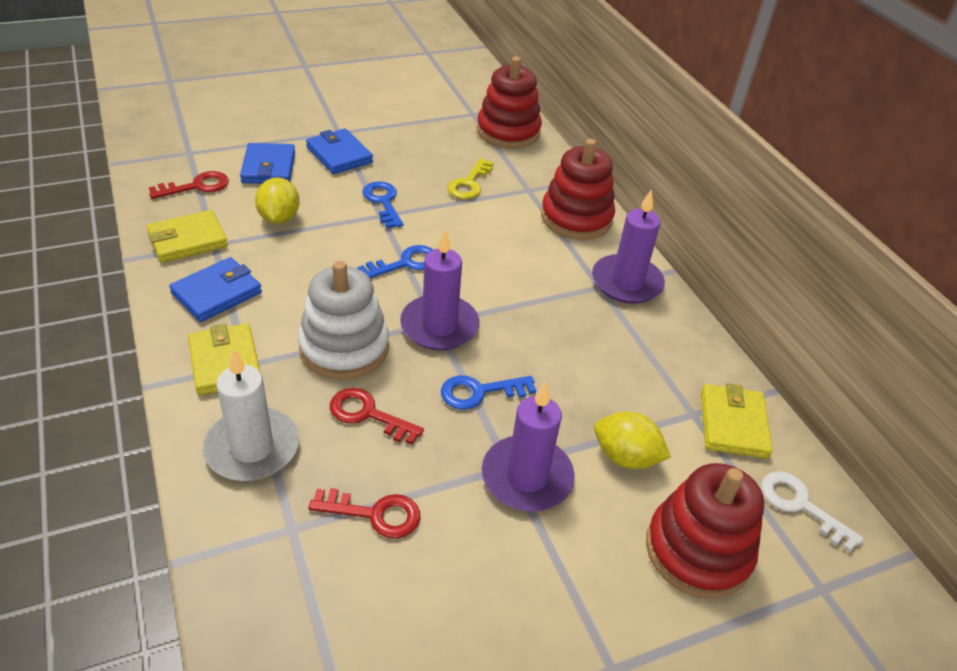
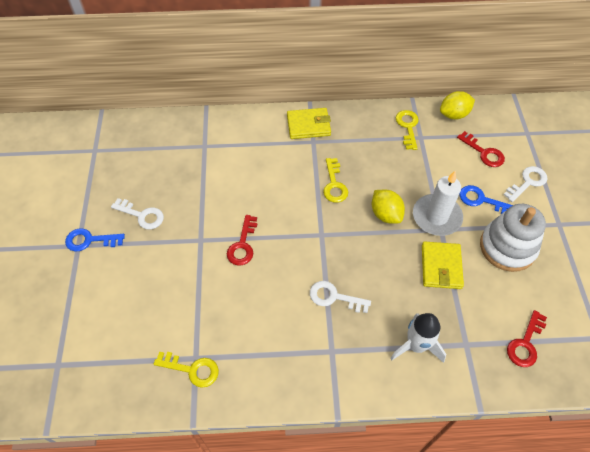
blue key: 3 -> 2
blue wallet: 3 -> 0
purple candle: 3 -> 0
red stacking toy: 3 -> 0
white key: 1 -> 3
white rocket: 0 -> 1
yellow key: 1 -> 3
yellow wallet: 3 -> 2

